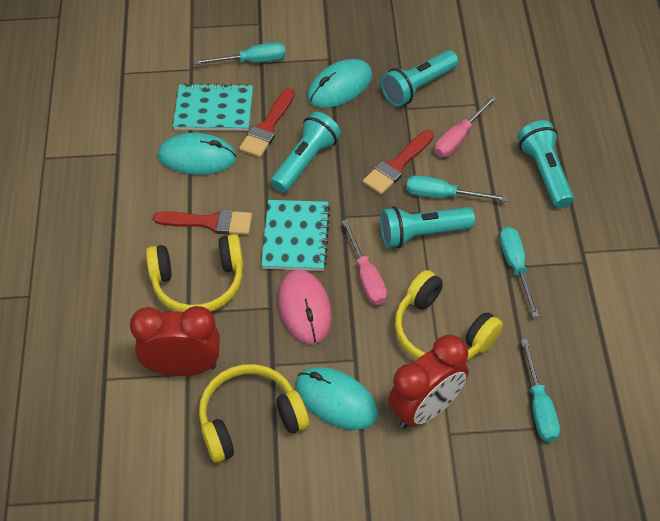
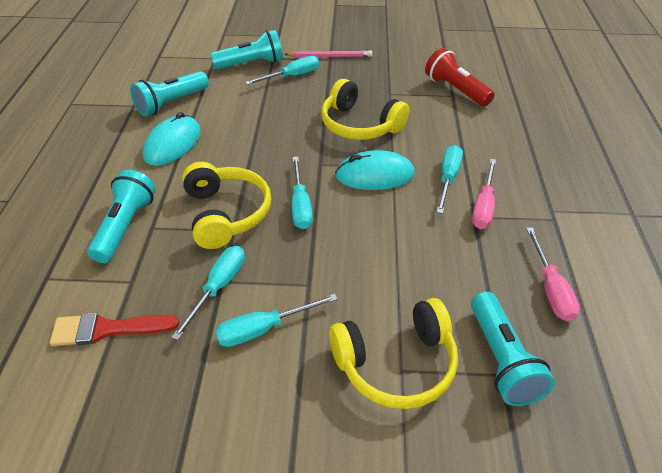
pink mouse: 1 -> 0
pink pencil: 0 -> 1
red brush: 3 -> 1
red clock: 2 -> 0
red flashlight: 0 -> 1
turquoise mouse: 3 -> 2
turquoise notebook: 2 -> 0
turquoise screwdriver: 4 -> 5

